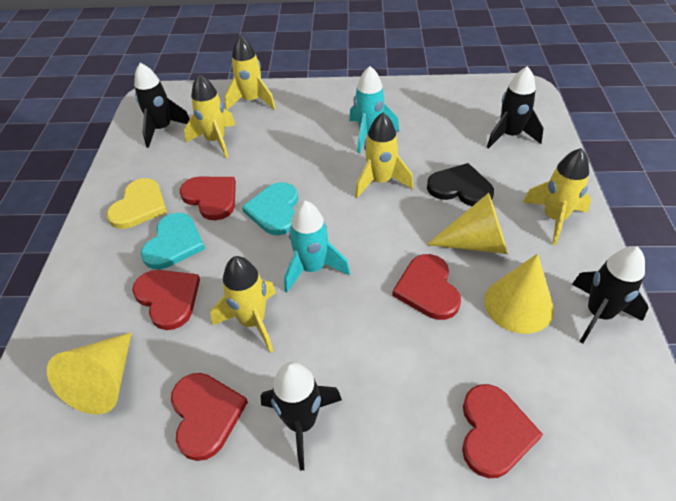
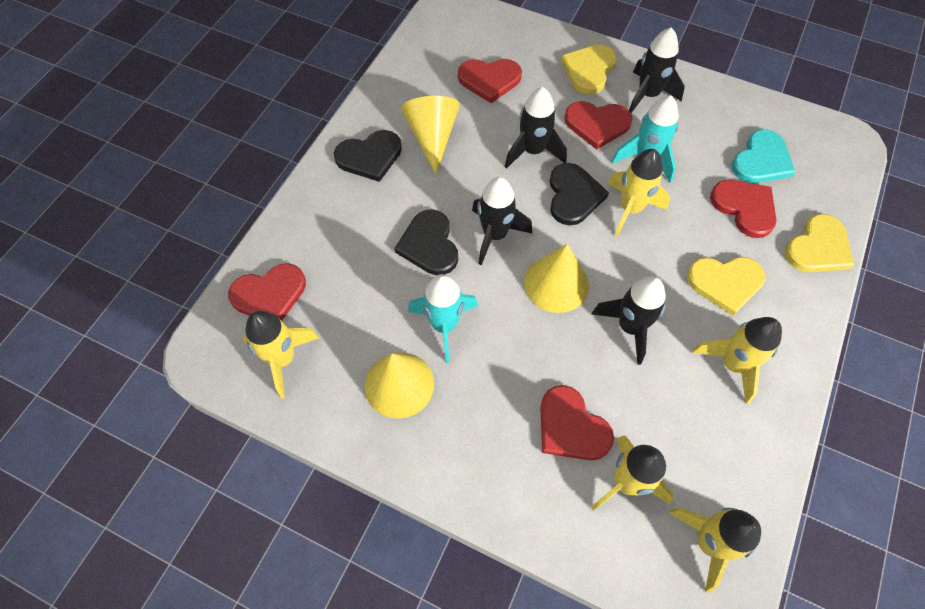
black heart: 1 -> 3
turquoise heart: 2 -> 1
yellow heart: 1 -> 3

